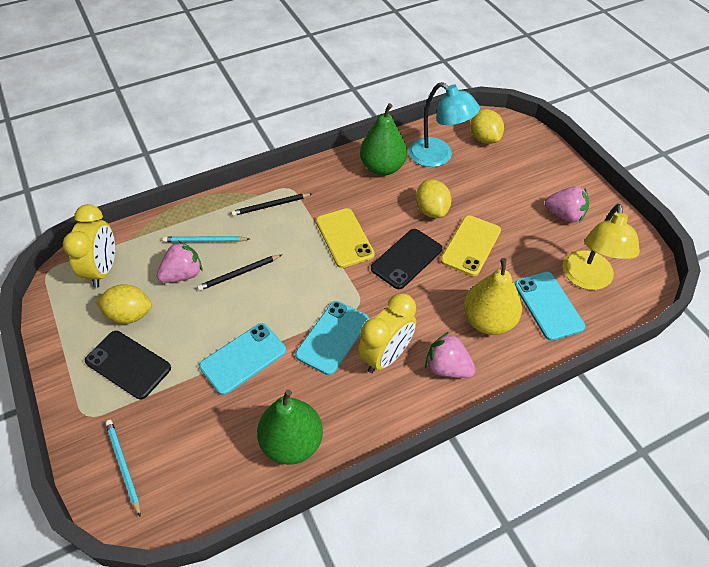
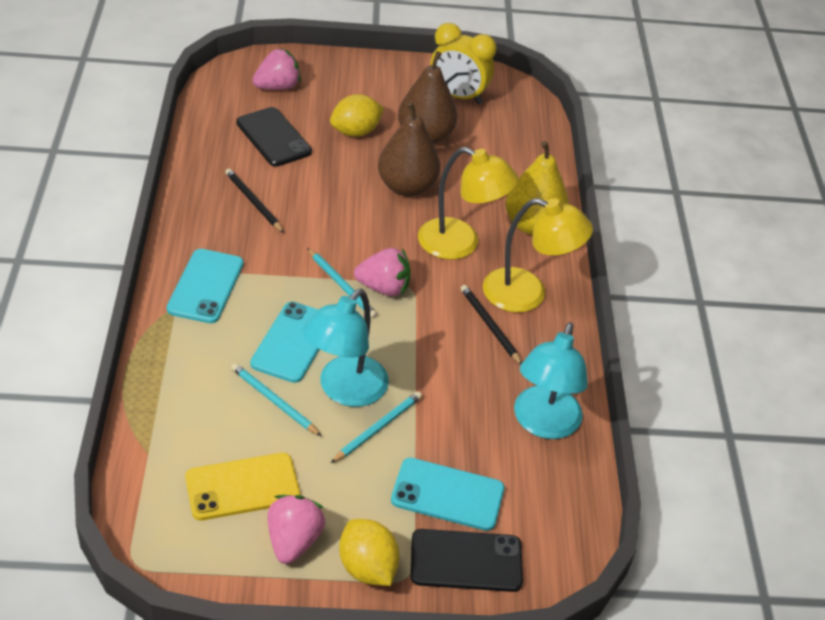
brown pear: 0 -> 2
green pear: 2 -> 0
turquoise lamp: 1 -> 2
turquoise pencil: 2 -> 3
yellow clock: 2 -> 1
yellow lamp: 1 -> 2
yellow lemon: 3 -> 2
yellow phone: 2 -> 1

